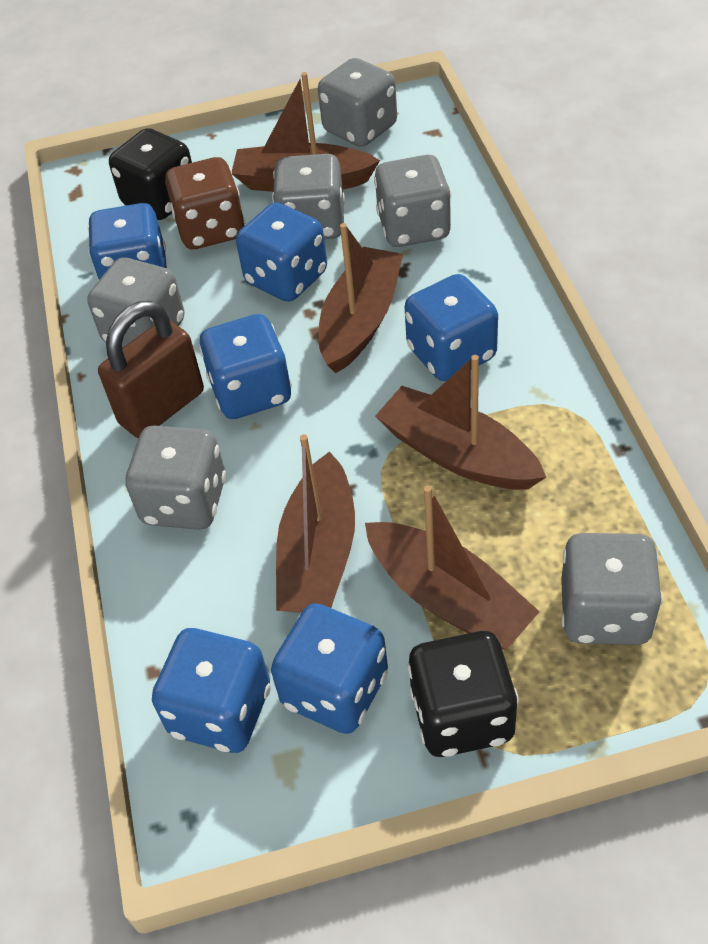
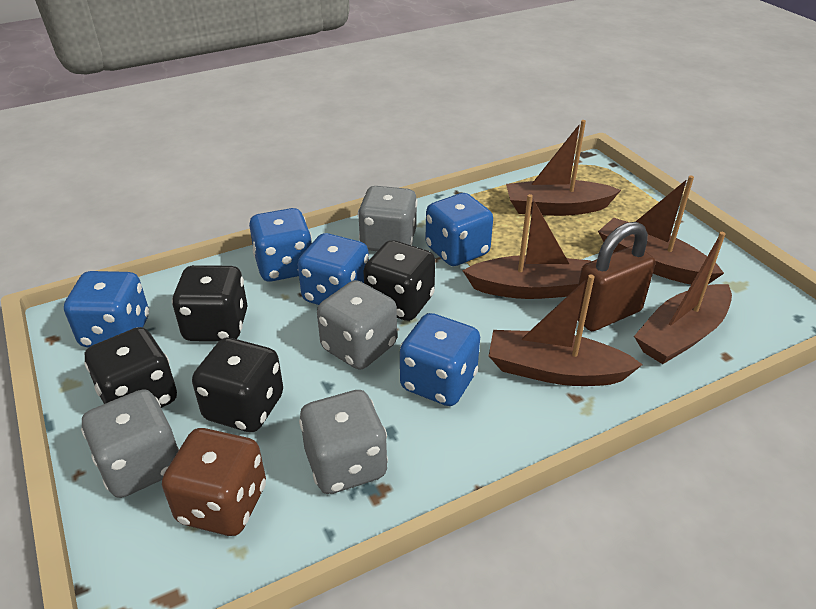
black dice: 2 -> 4
blue dice: 6 -> 5
grey dice: 6 -> 4

